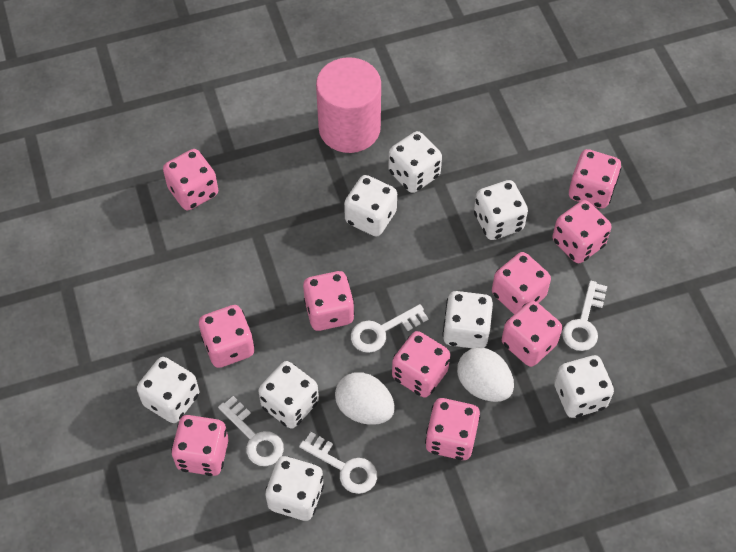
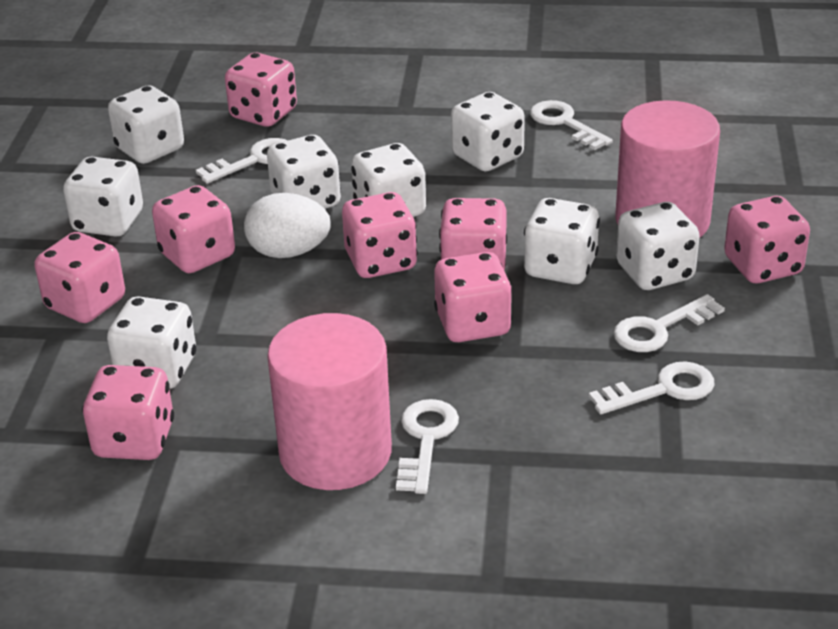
pink cylinder: 1 -> 2
pink dice: 10 -> 8
white egg: 2 -> 1
white key: 4 -> 5

